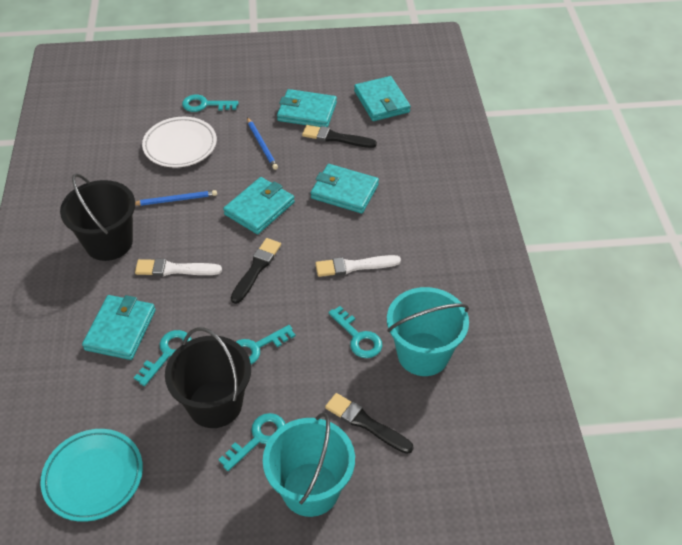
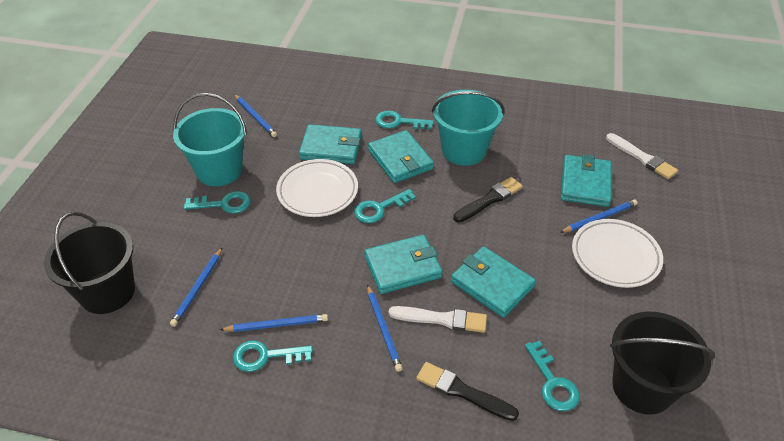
black brush: 3 -> 2
blue pencil: 2 -> 5
turquoise plate: 1 -> 0
white plate: 1 -> 2

